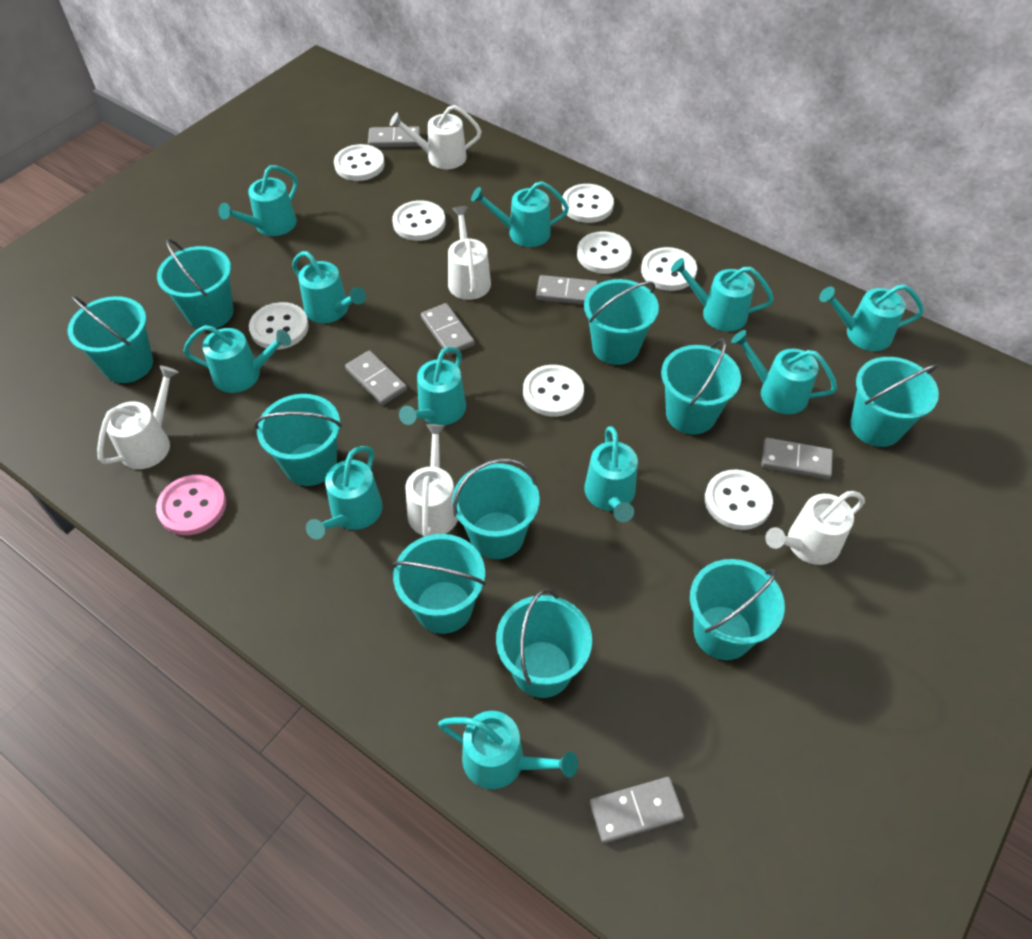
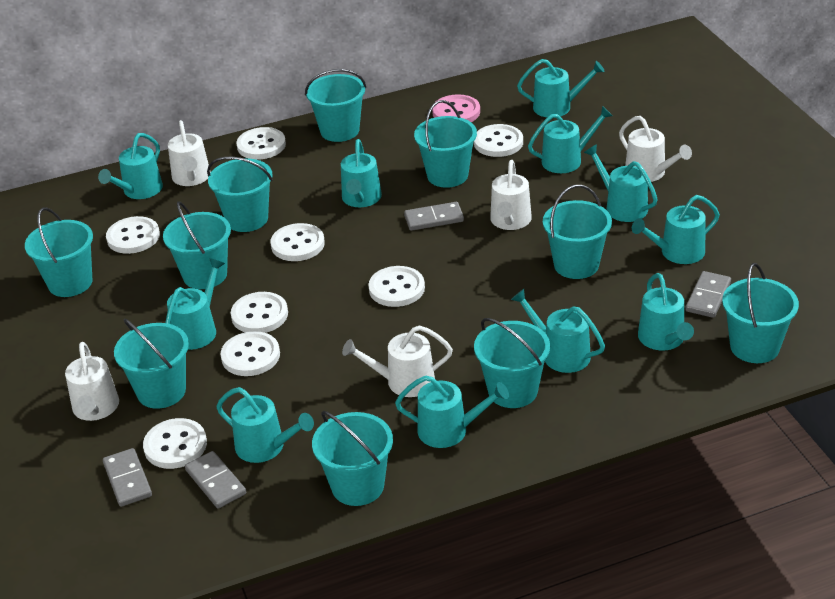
grey domino: 6 -> 4

